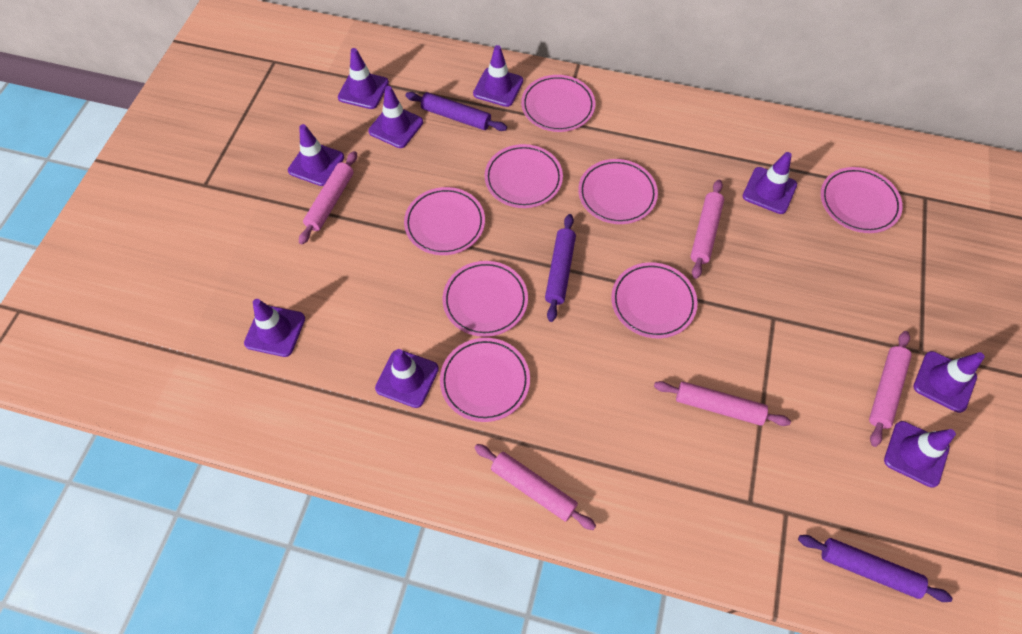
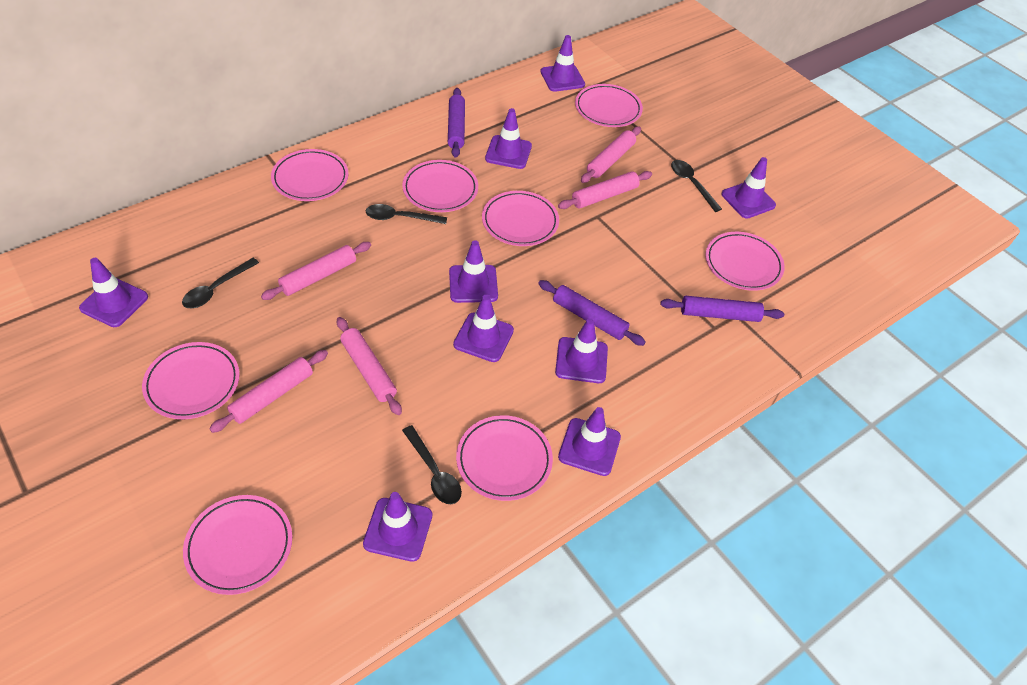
black spoon: 0 -> 4

